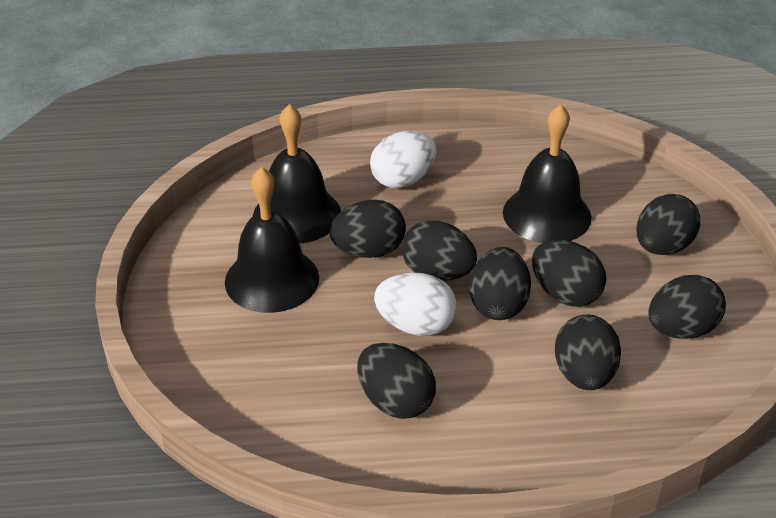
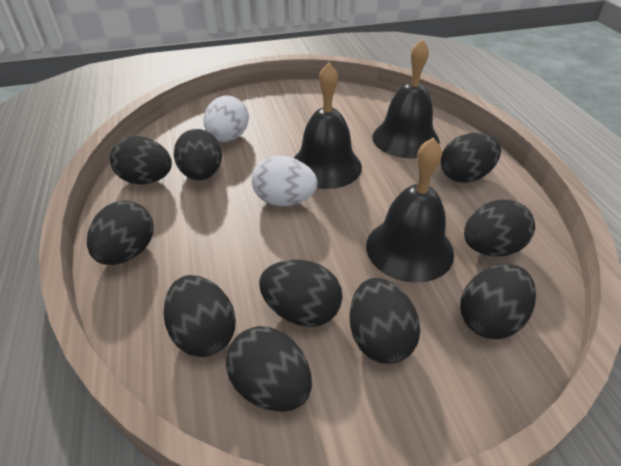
black egg: 8 -> 10

